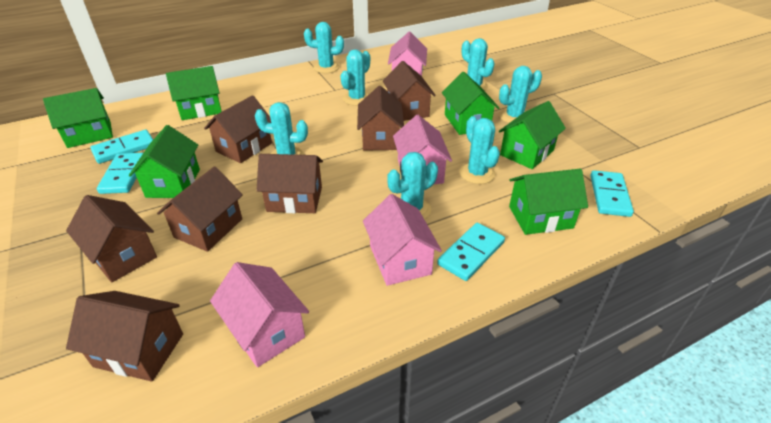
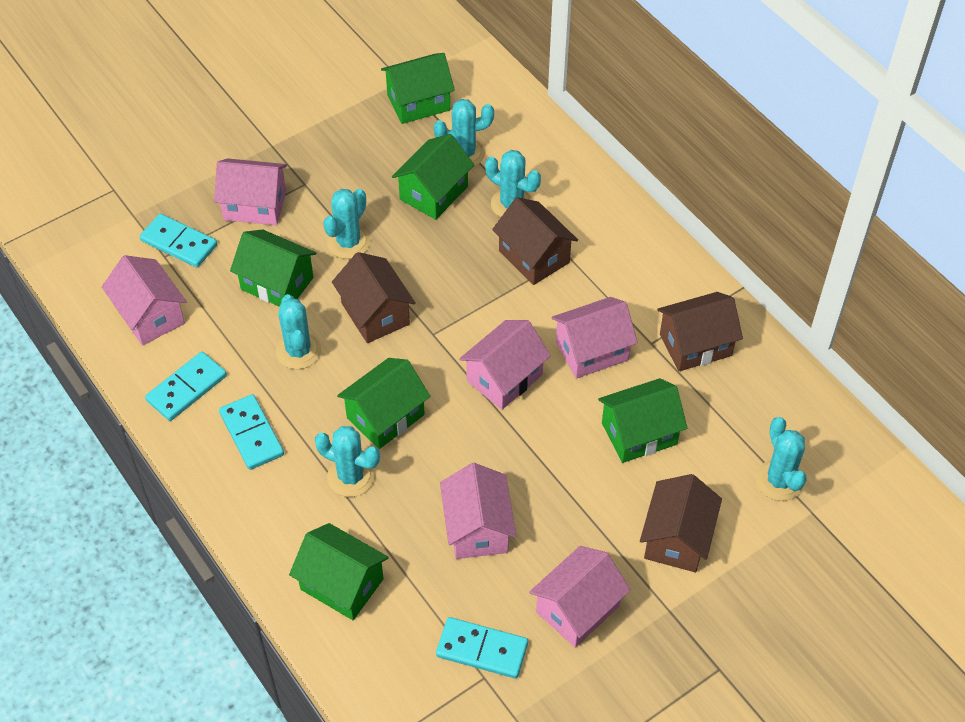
brown house: 7 -> 4
pink house: 4 -> 6
turquoise cactus: 7 -> 6

